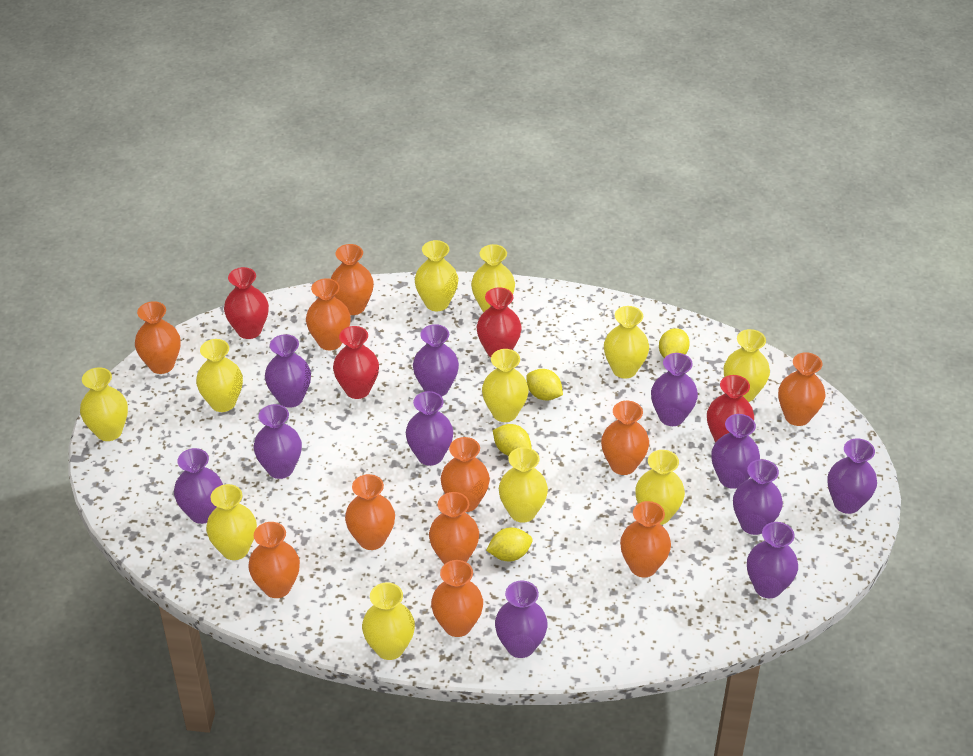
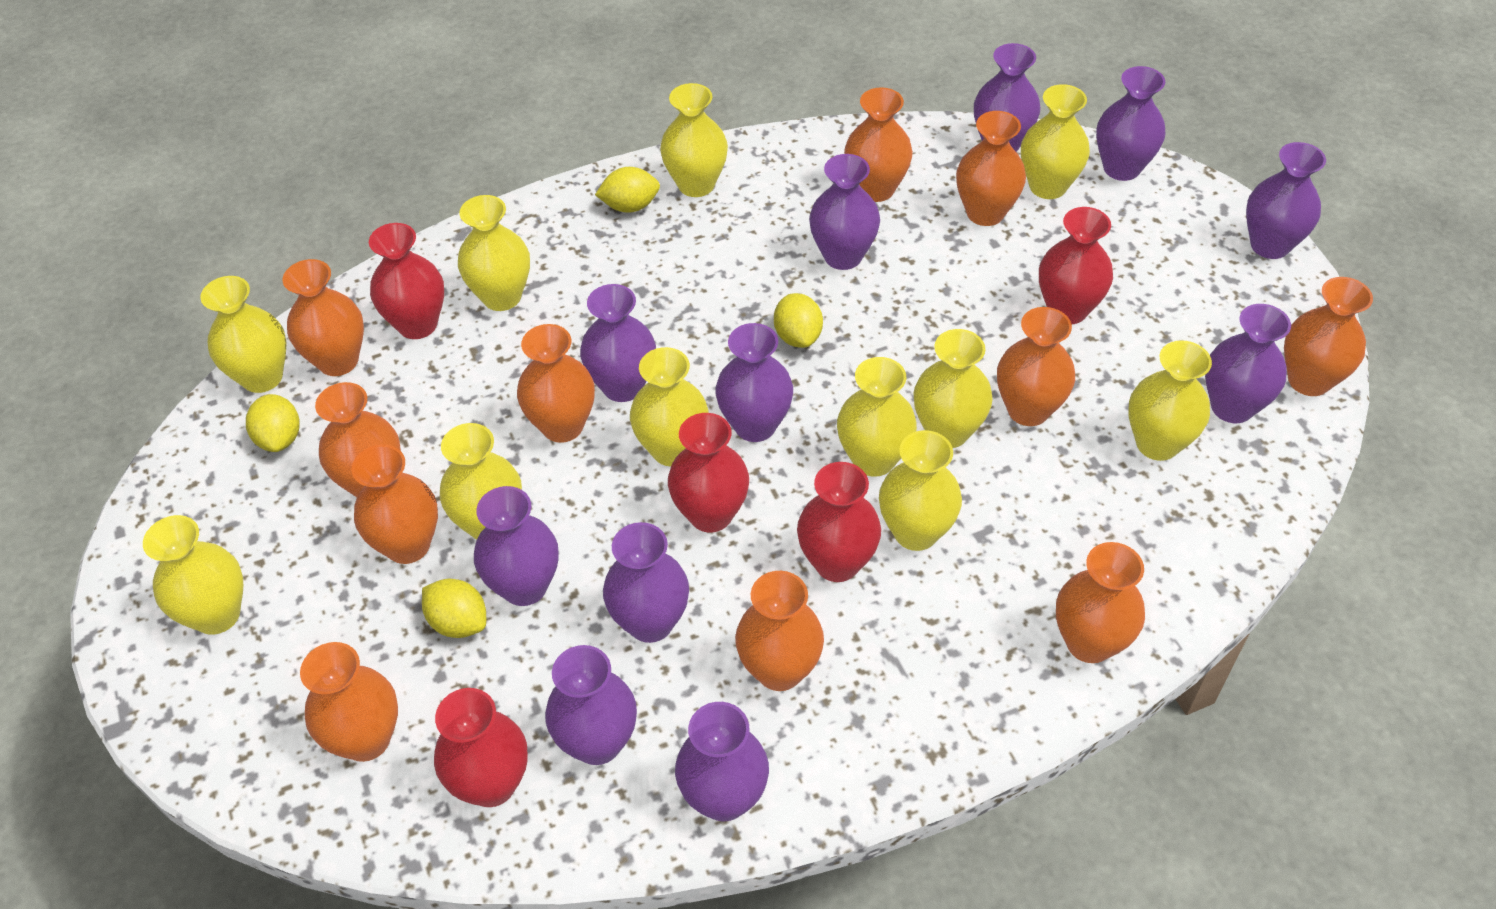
red vase: 4 -> 5

